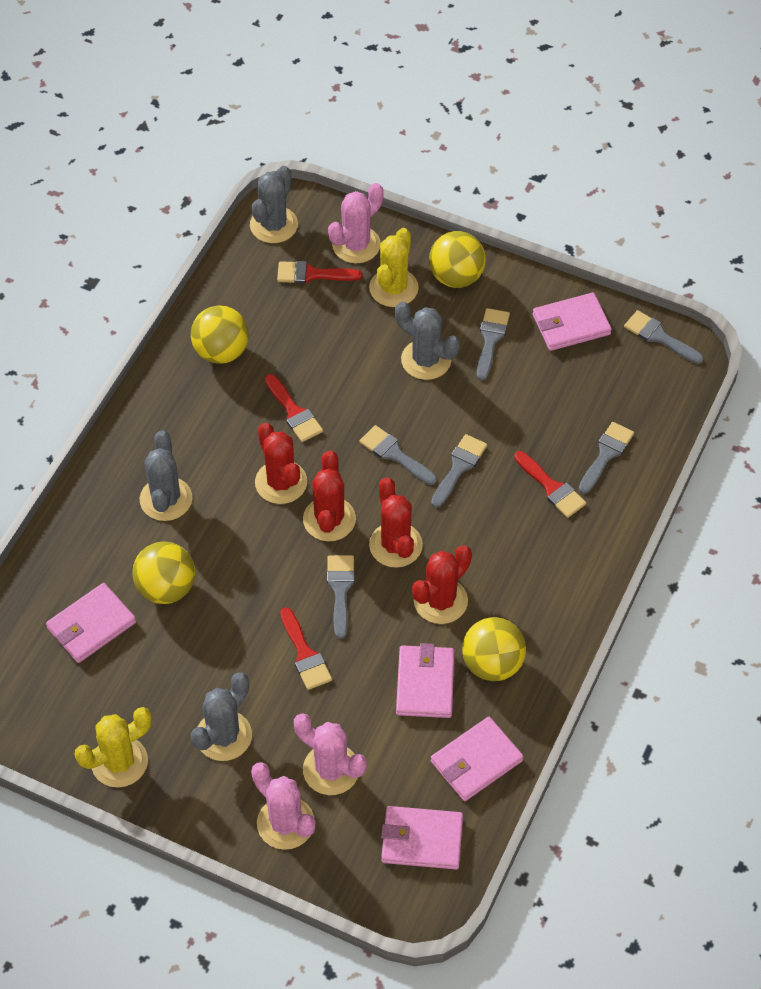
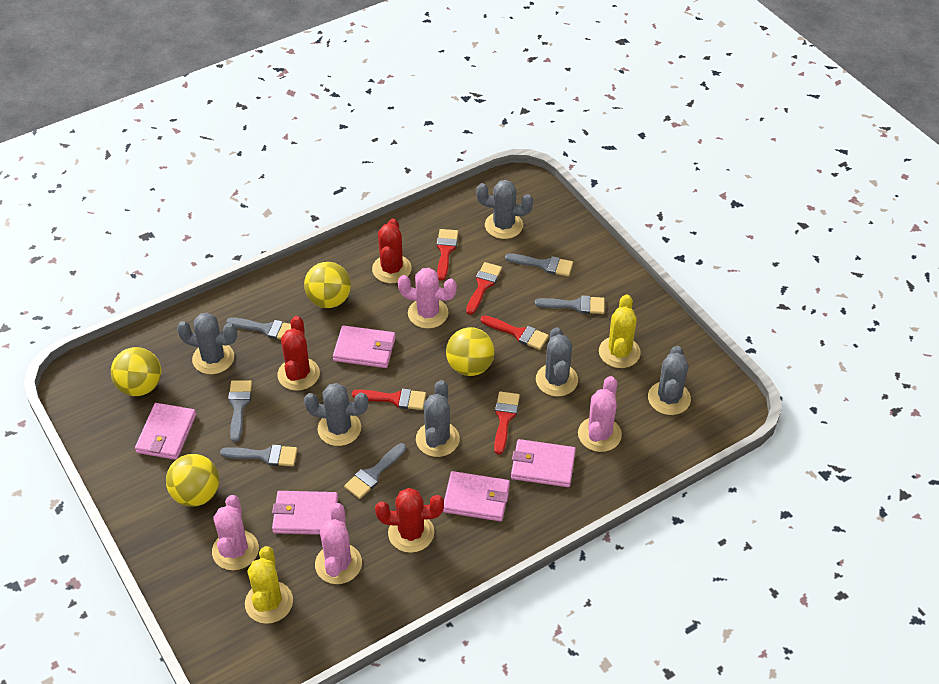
grey cactus: 4 -> 6
pink cactus: 3 -> 4
red brush: 4 -> 5
red cactus: 4 -> 3

